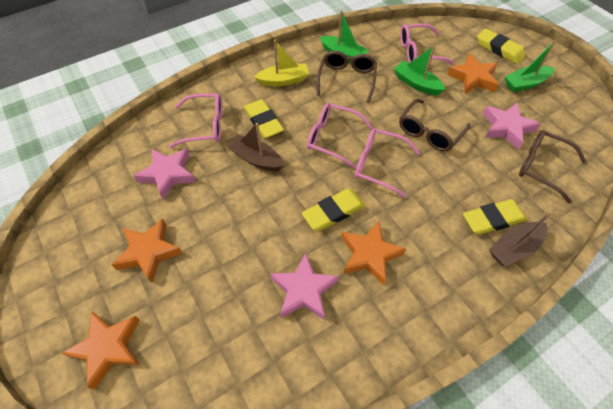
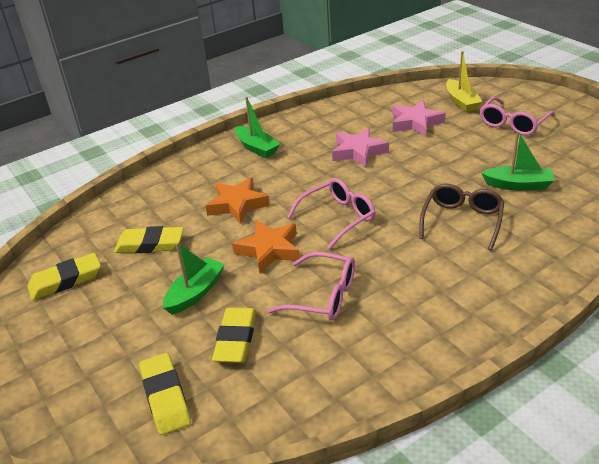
brown boat: 2 -> 0
brown glasses: 3 -> 1
orange star: 4 -> 2
pink glasses: 4 -> 3
pink star: 3 -> 2

